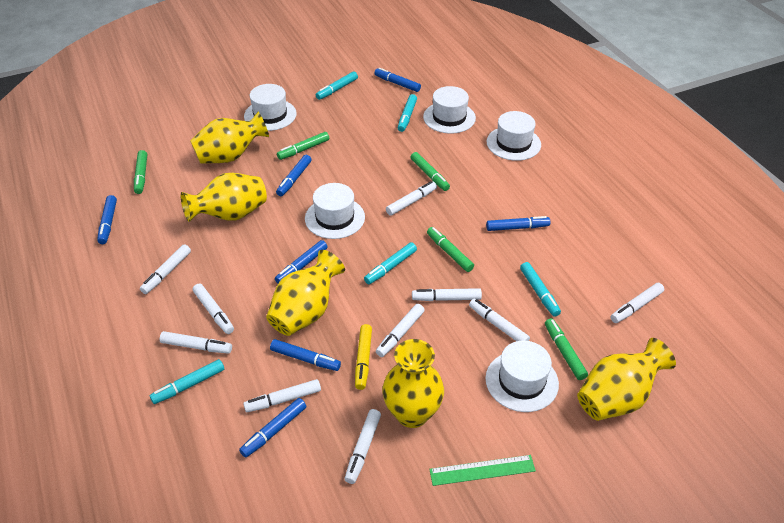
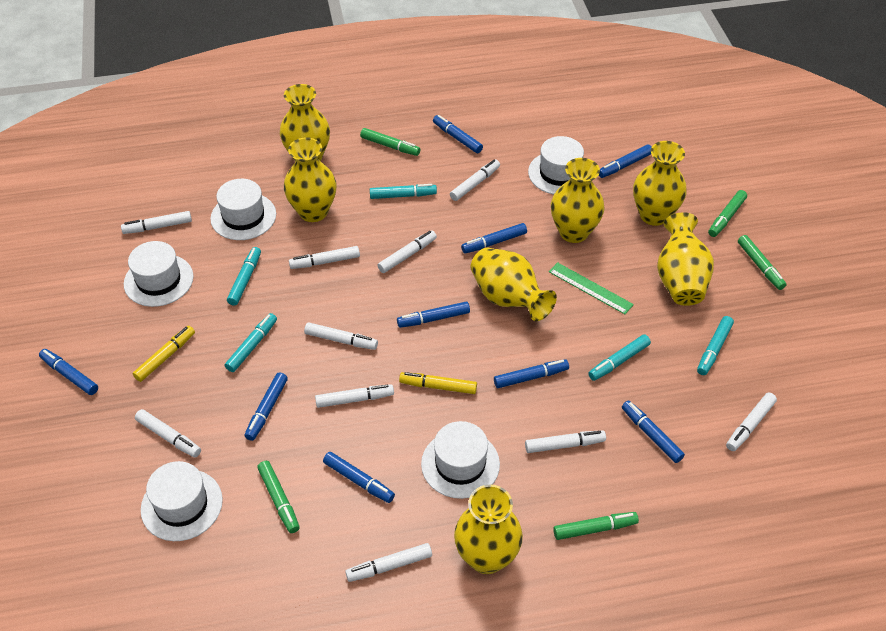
blue marker: 7 -> 9
yellow marker: 1 -> 2
yellow vase: 5 -> 7

